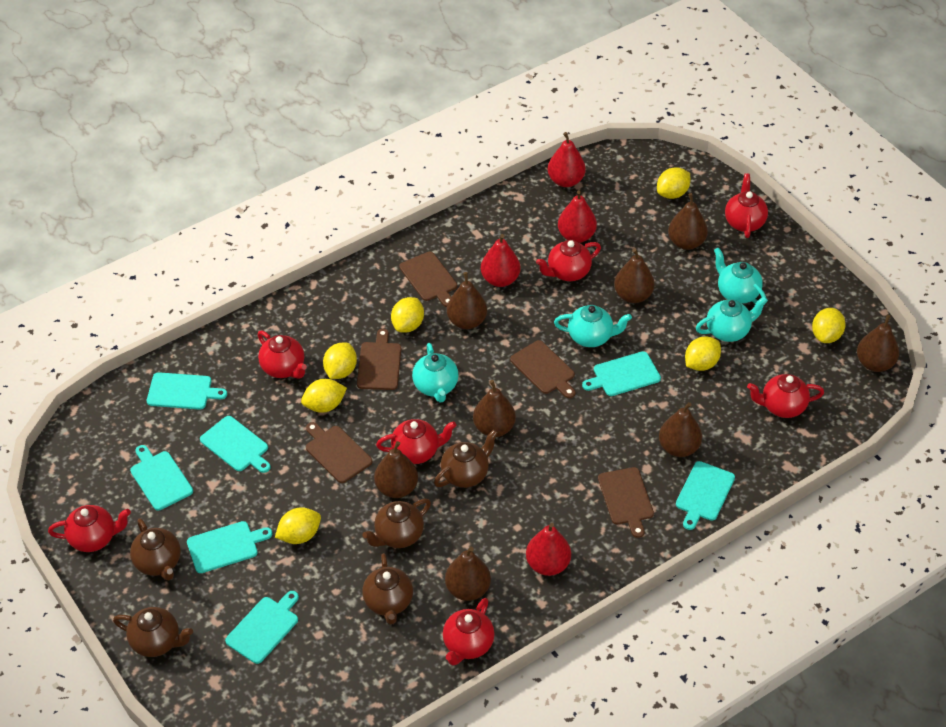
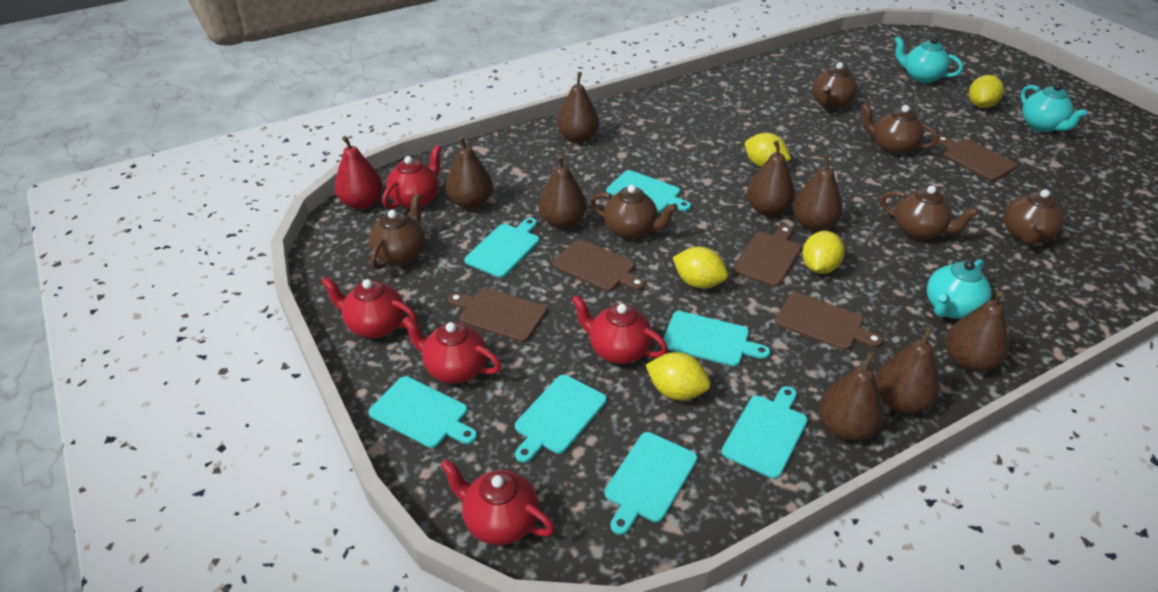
brown teapot: 5 -> 6
red pear: 4 -> 1
red teapot: 7 -> 5
turquoise teapot: 4 -> 3
yellow lemon: 7 -> 5

